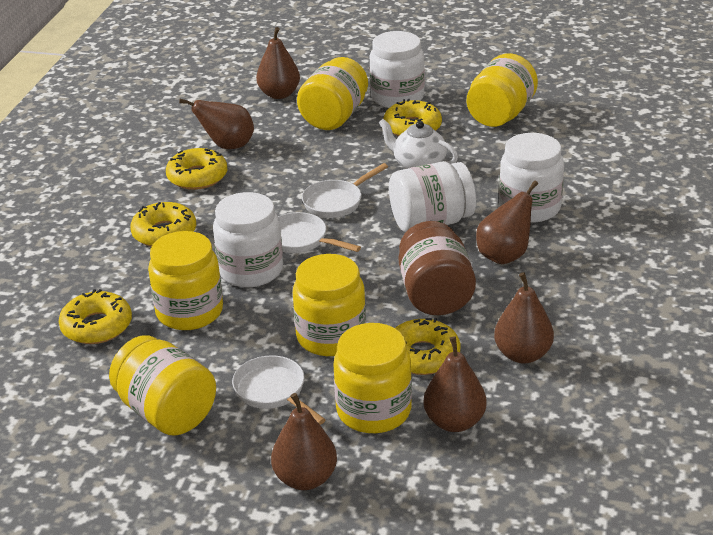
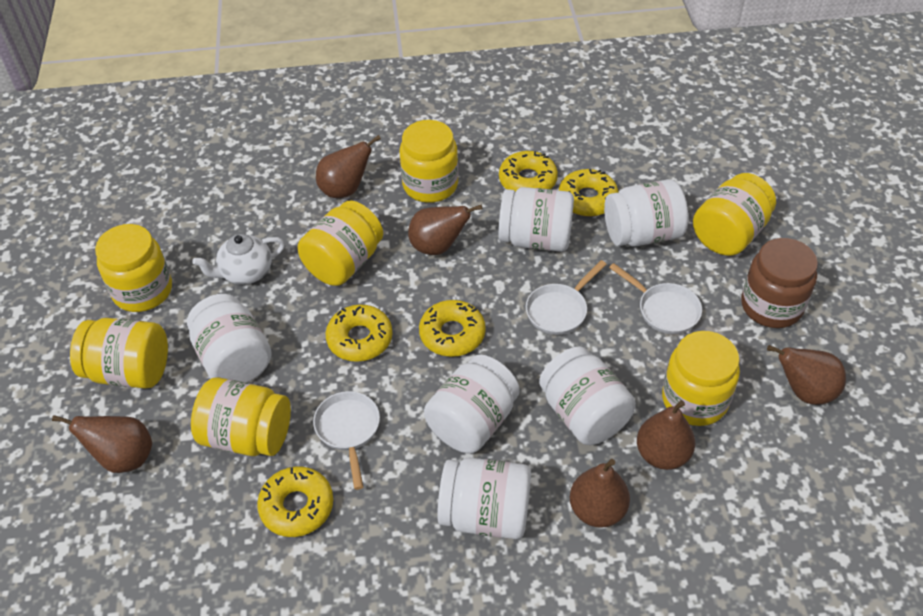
white jar: 4 -> 6
yellow jar: 6 -> 7

